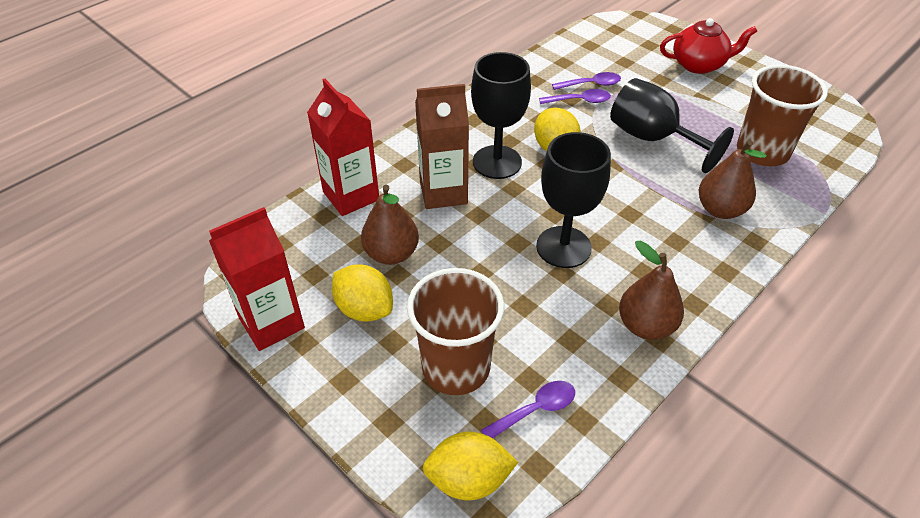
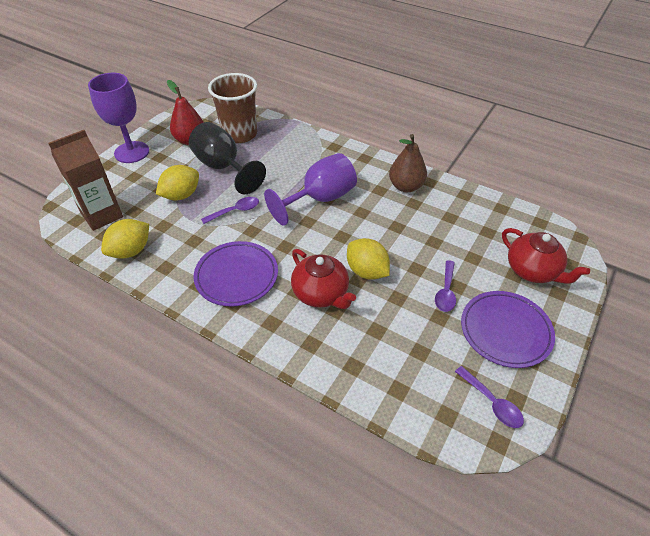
black goblet: 3 -> 1
brown cup: 2 -> 1
brown pear: 3 -> 1
purple goblet: 0 -> 2
purple plate: 0 -> 2
red carton: 2 -> 0
red pear: 0 -> 1
red teapot: 1 -> 2

